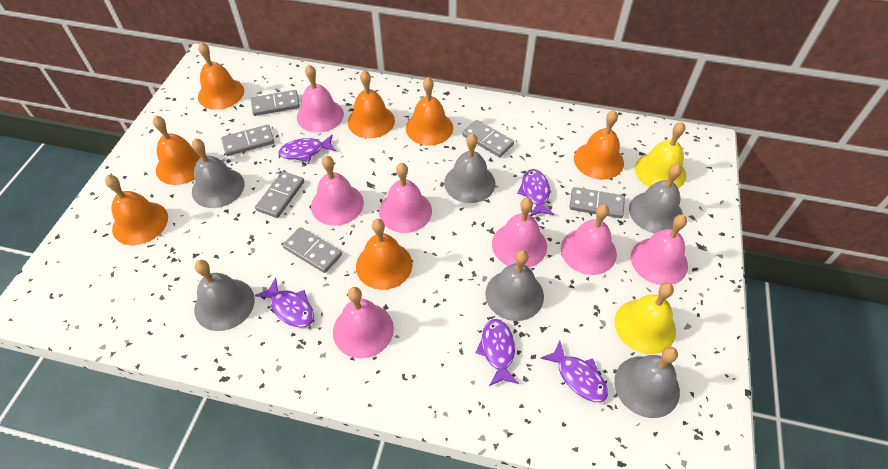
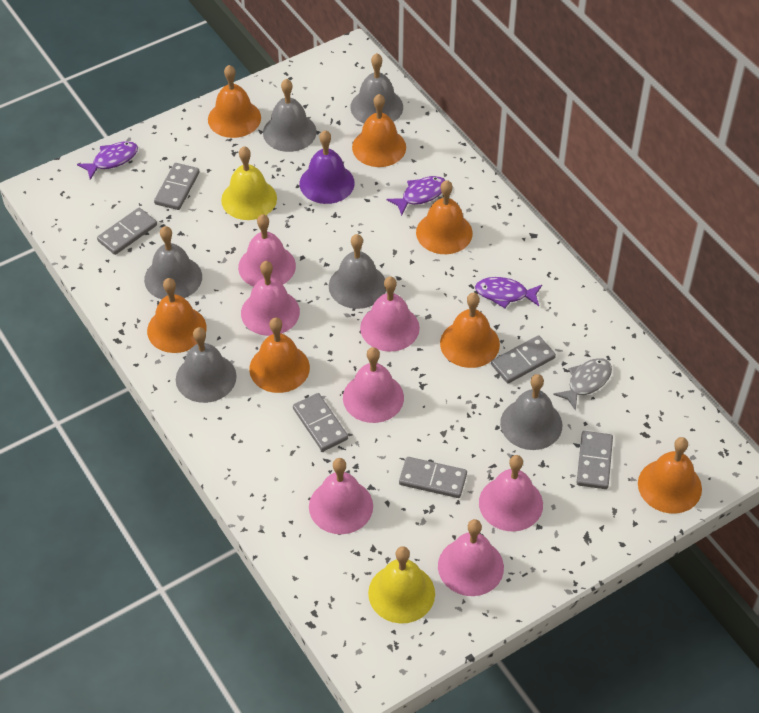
grey fish: 0 -> 1
purple bell: 0 -> 1
purple fish: 5 -> 3

